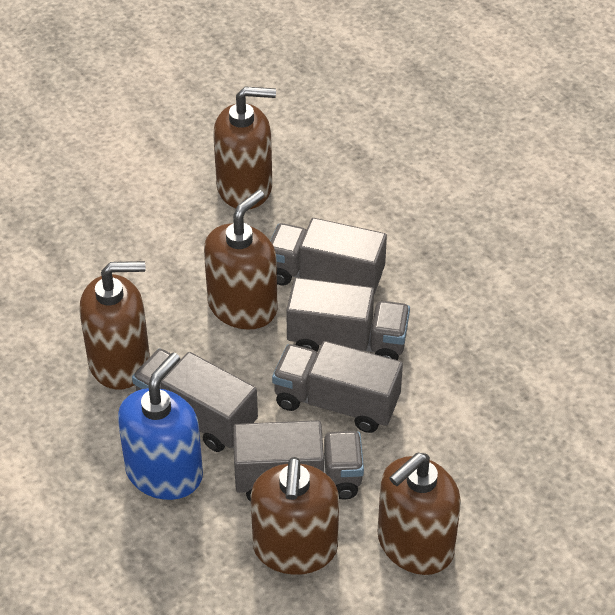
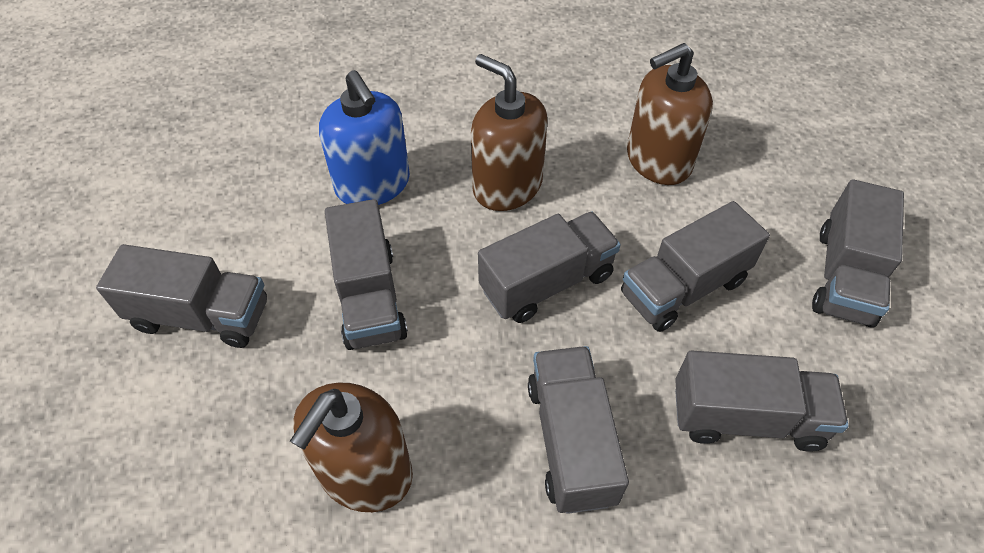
brown soap dispenser: 5 -> 3
grey truck: 5 -> 7

